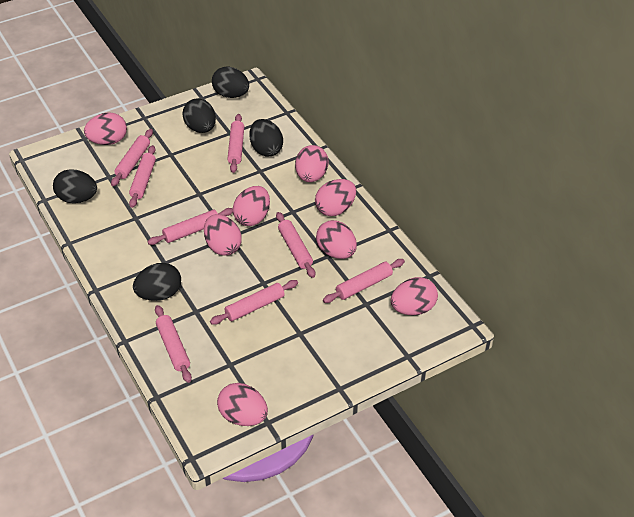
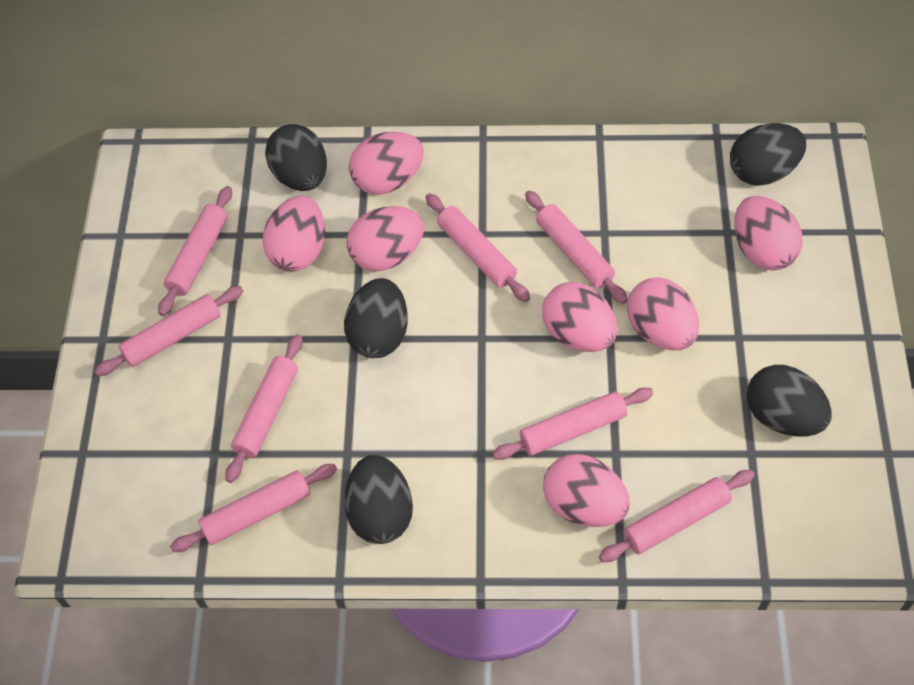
pink egg: 8 -> 7

